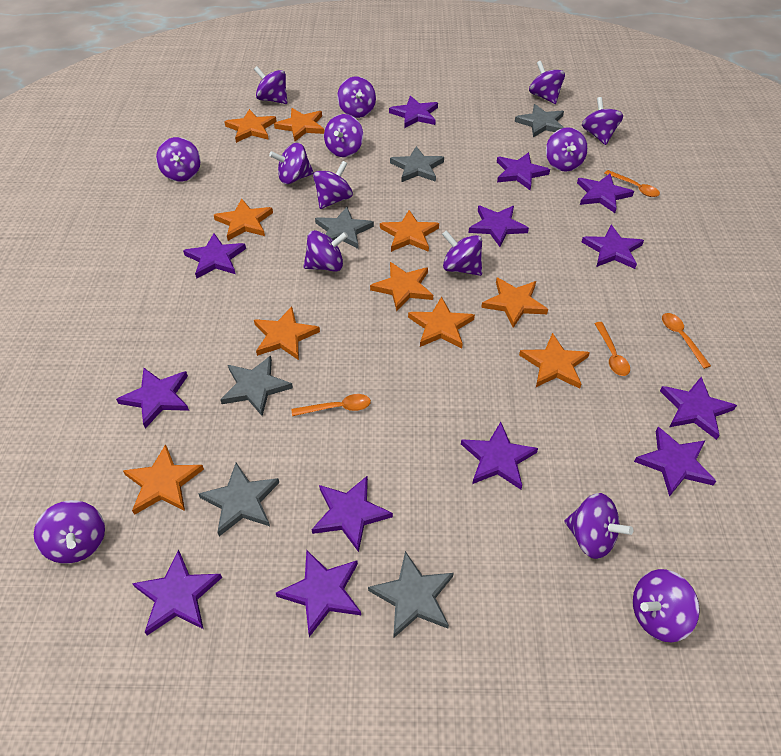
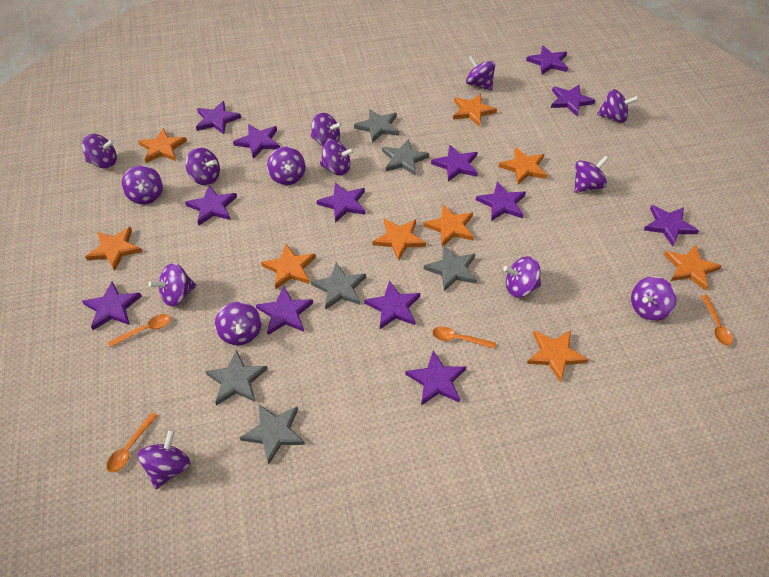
orange star: 10 -> 9

